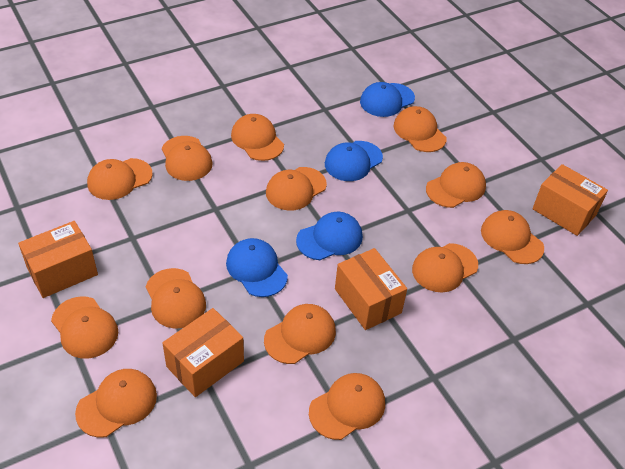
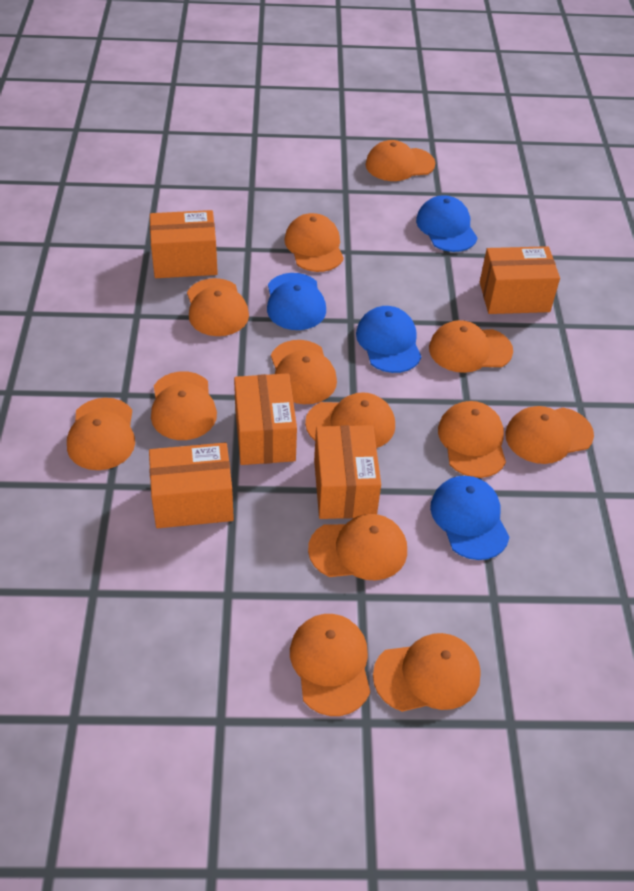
orange box: 4 -> 5

